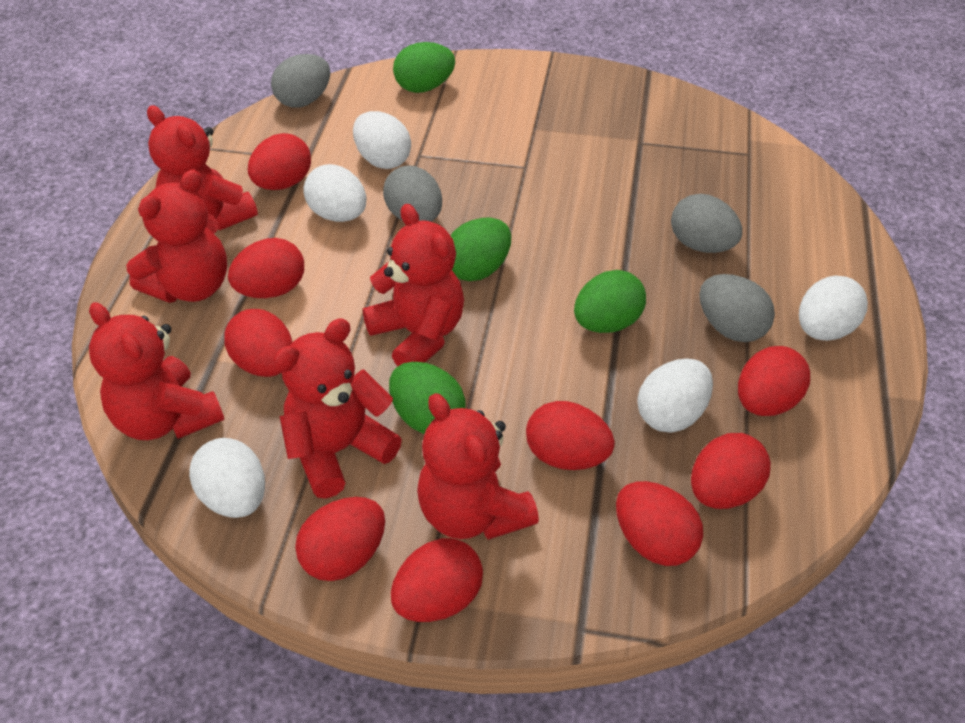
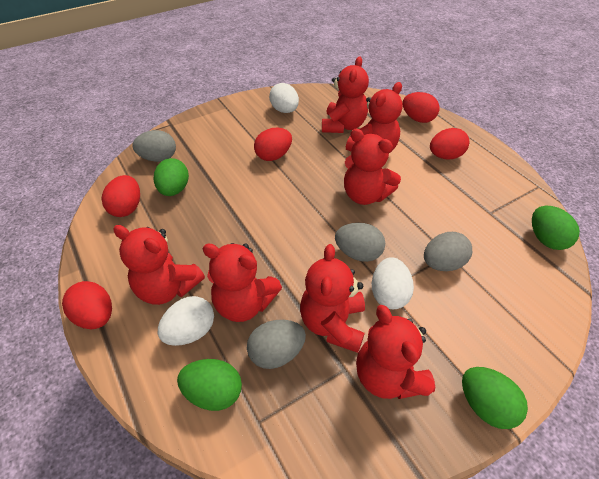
red egg: 9 -> 5
red teddy bear: 6 -> 7
white egg: 5 -> 3

